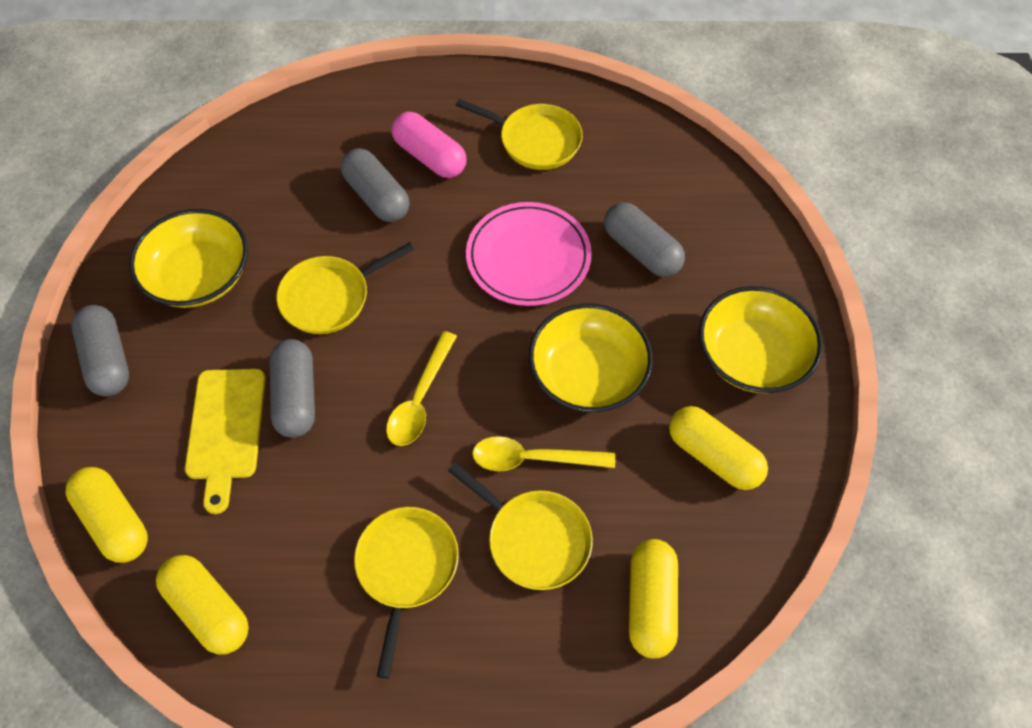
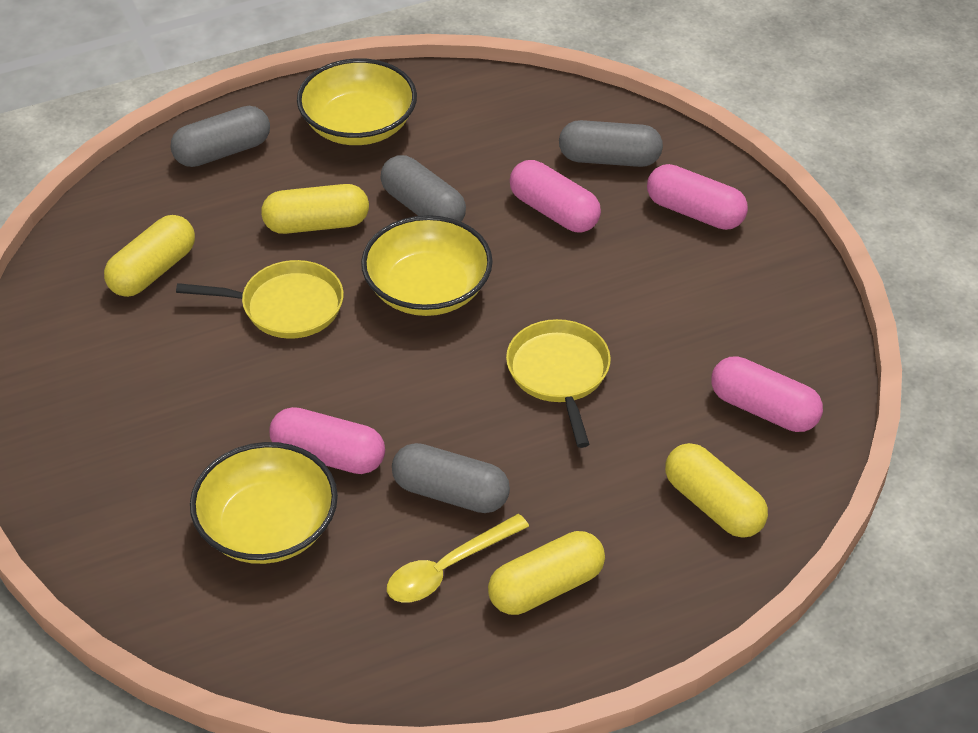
pink capsule: 1 -> 4
pink plate: 1 -> 0
yellow cutting board: 1 -> 0
yellow pan: 4 -> 2
yellow spoon: 2 -> 1

